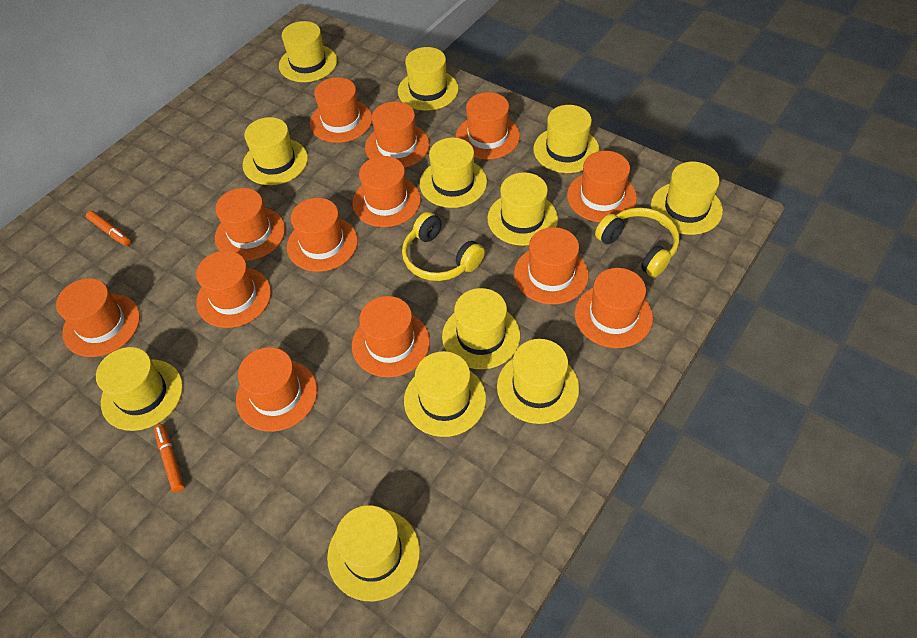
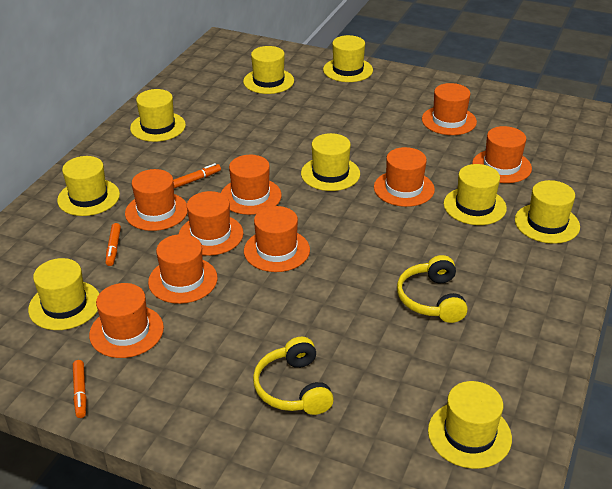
orange hat: 13 -> 9
orange marker: 2 -> 3
yellow hat: 12 -> 9

